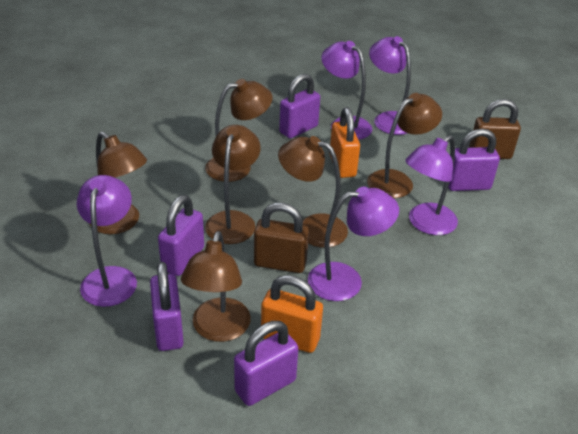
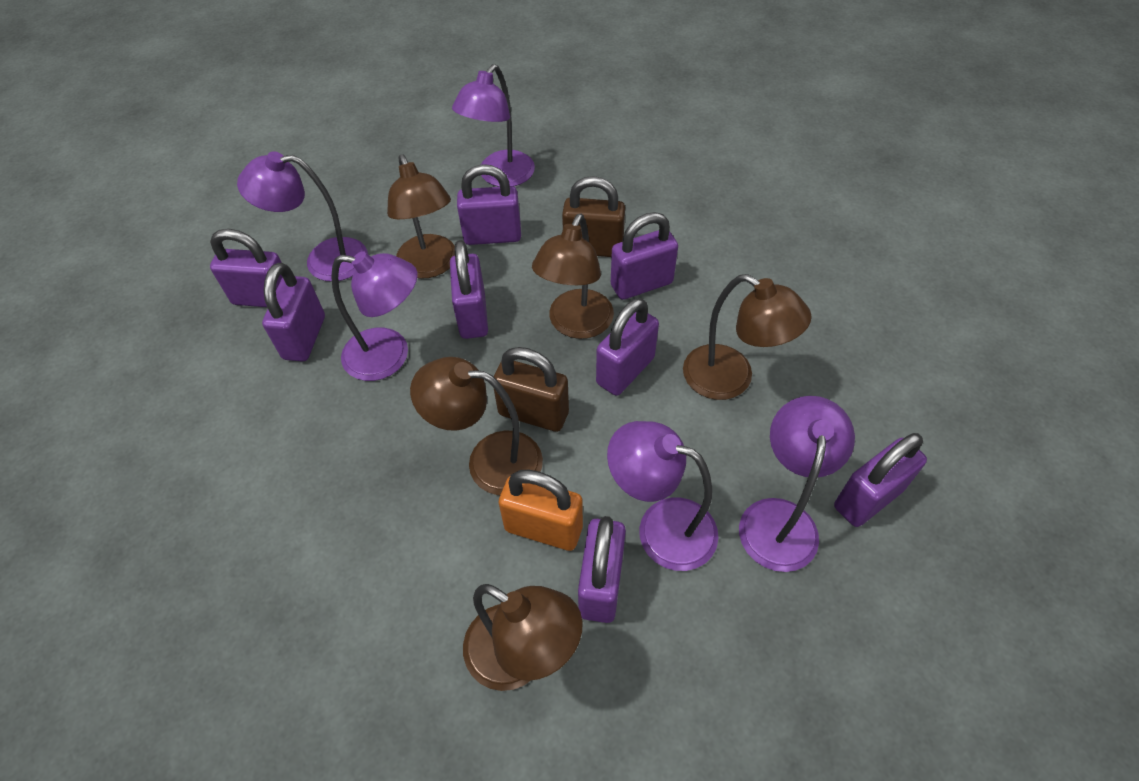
brown lamp: 6 -> 5
orange padlock: 2 -> 1
purple padlock: 5 -> 8

